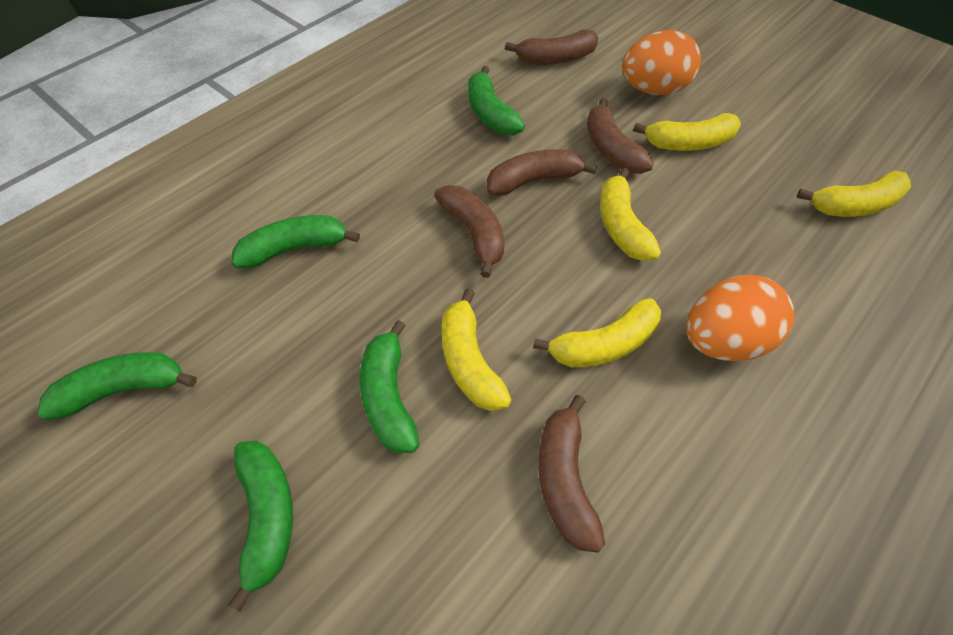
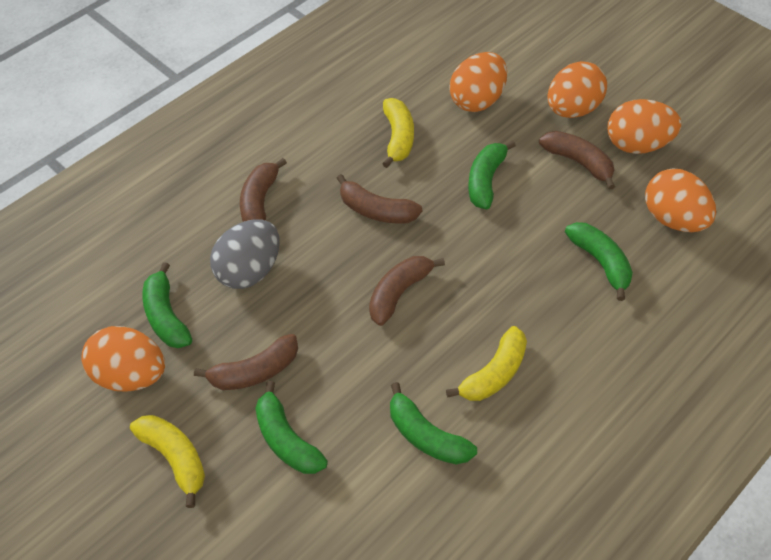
grey egg: 0 -> 1
orange egg: 2 -> 5
yellow banana: 5 -> 3

